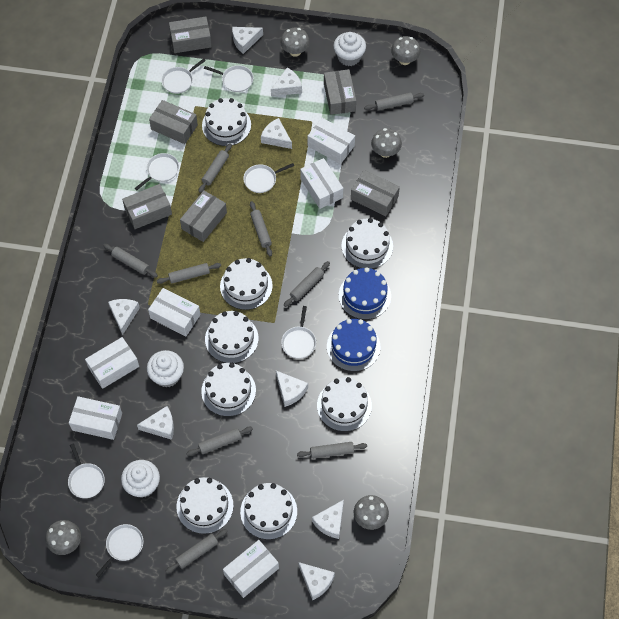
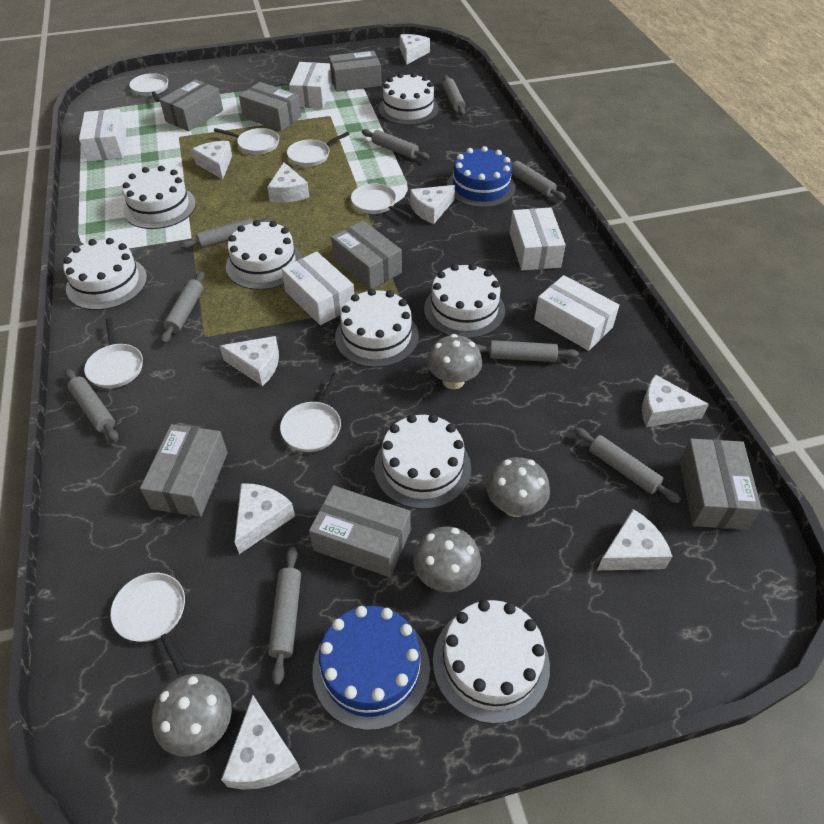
grey box: 6 -> 7
grey mushroom: 5 -> 4
white box: 6 -> 5
white cheese: 8 -> 9
white cupcake: 3 -> 0

